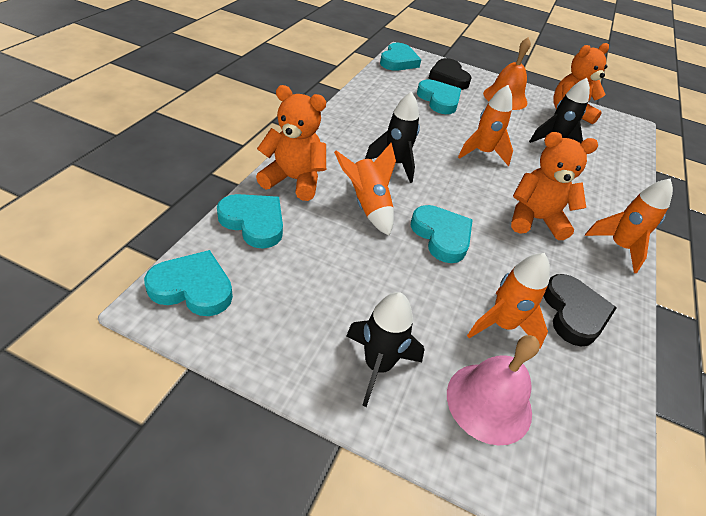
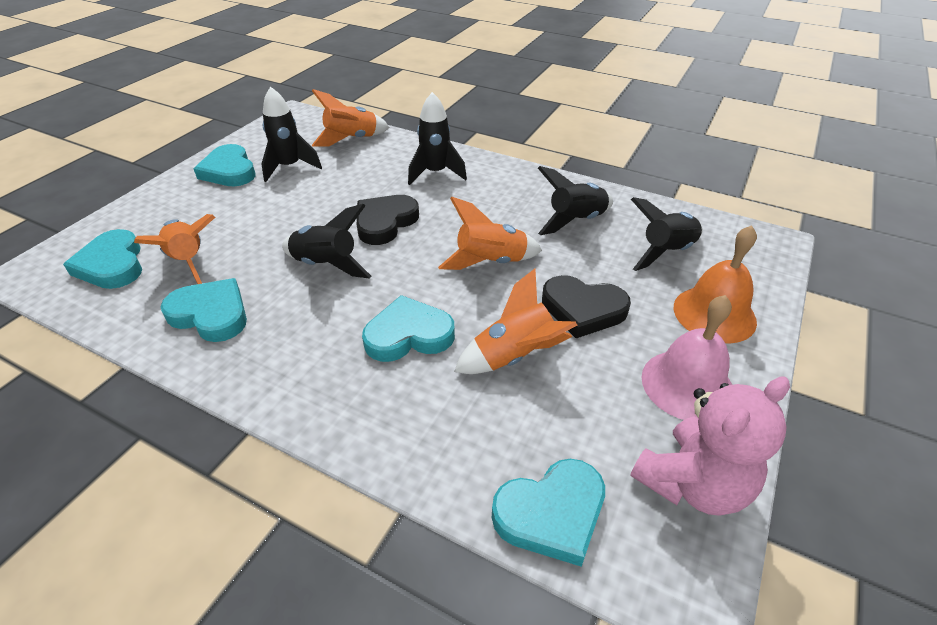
black rocket: 3 -> 5
orange teddy bear: 3 -> 0
pink teddy bear: 0 -> 1

